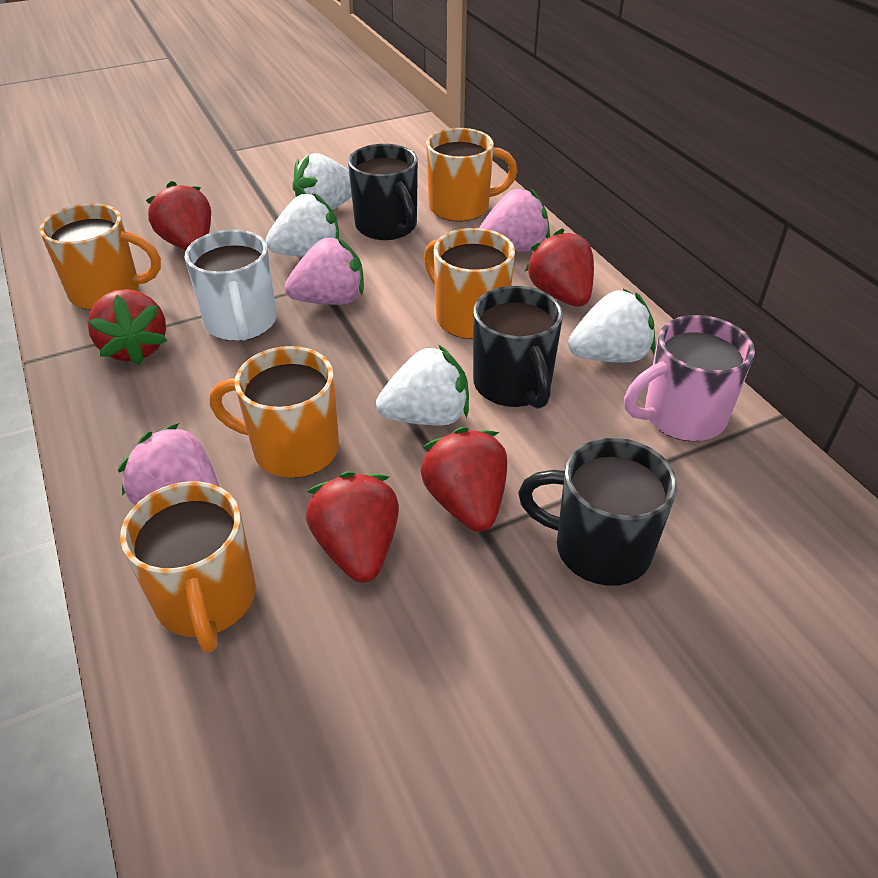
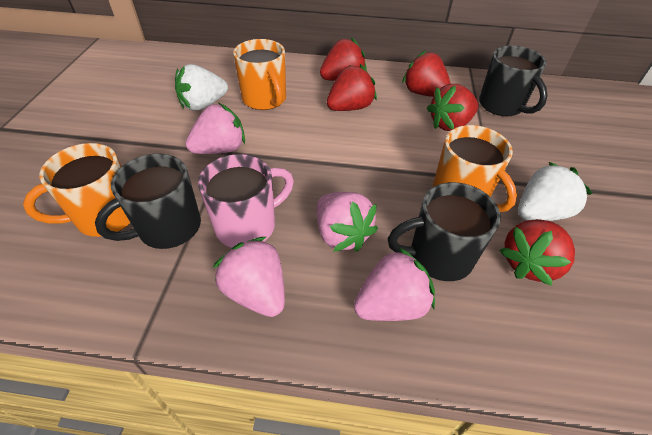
orange mug: 5 -> 3
pink strawberry: 3 -> 4
white mug: 1 -> 0
white strawberry: 4 -> 2

